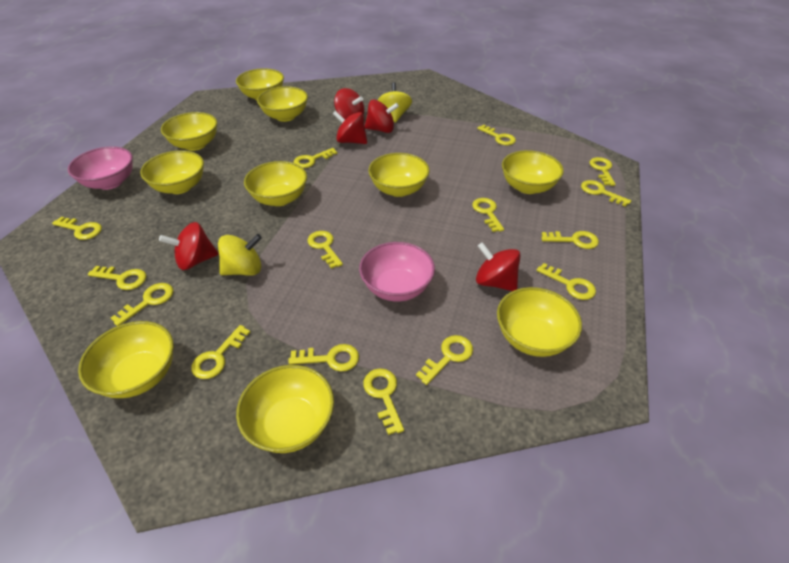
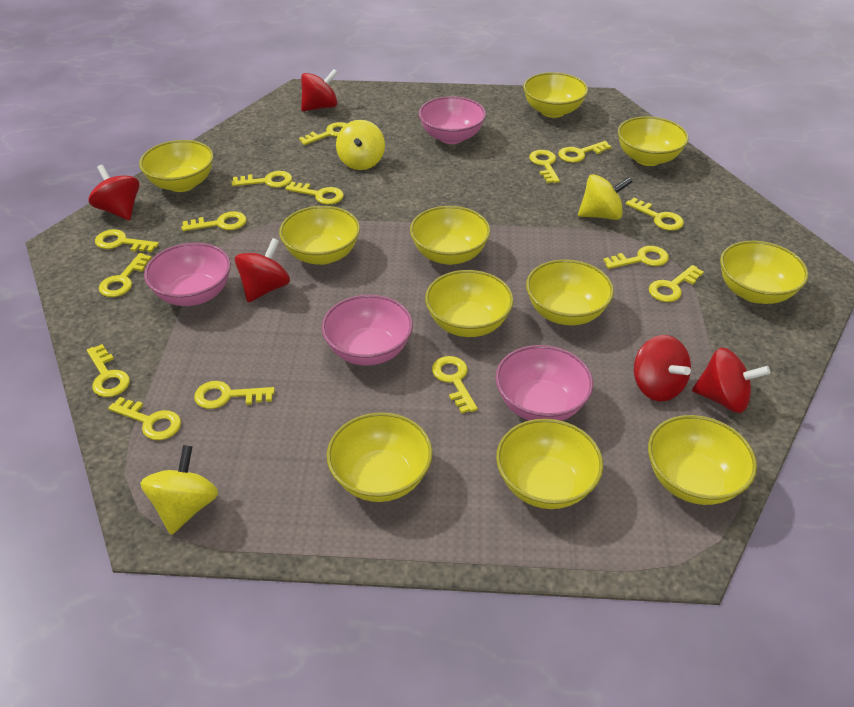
pink bowl: 2 -> 4
yellow bowl: 10 -> 11
yellow spinning top: 2 -> 3

